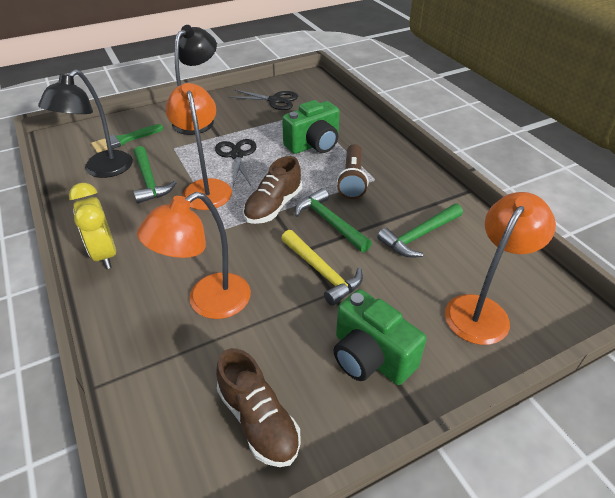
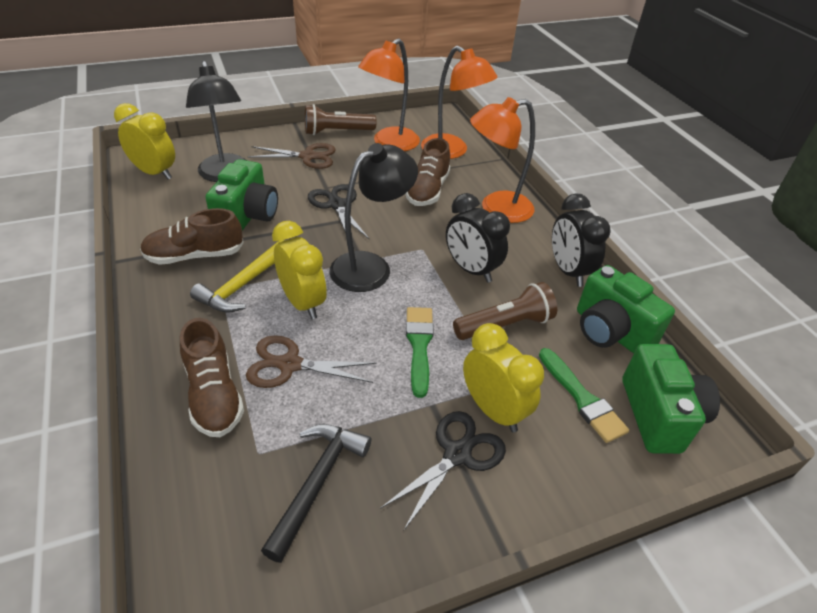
black clock: 0 -> 2
black hammer: 0 -> 1
brown flashlight: 1 -> 2
brown scissors: 0 -> 2
brown shoe: 2 -> 3
green brush: 1 -> 2
green camera: 2 -> 3
green hammer: 3 -> 0
yellow clock: 1 -> 3

